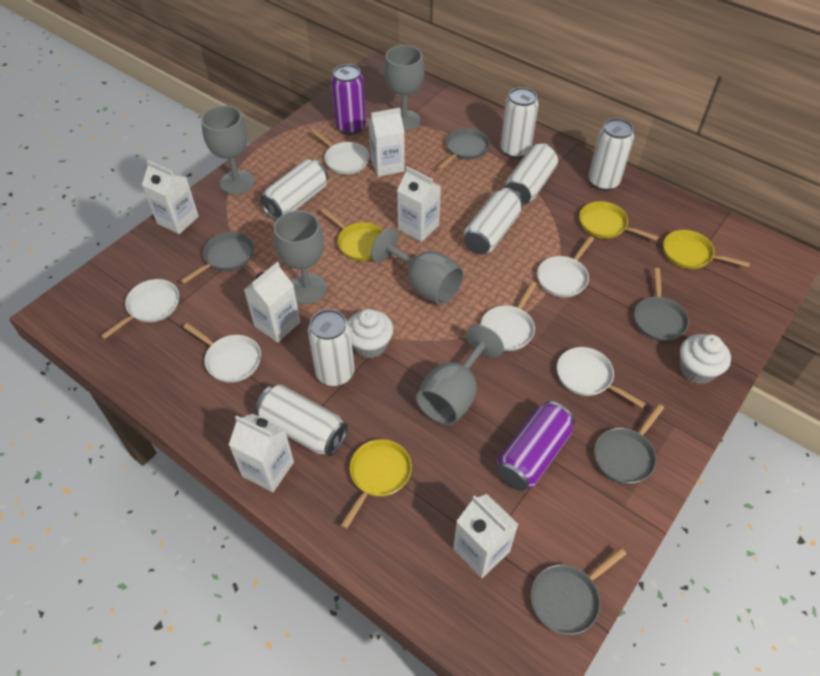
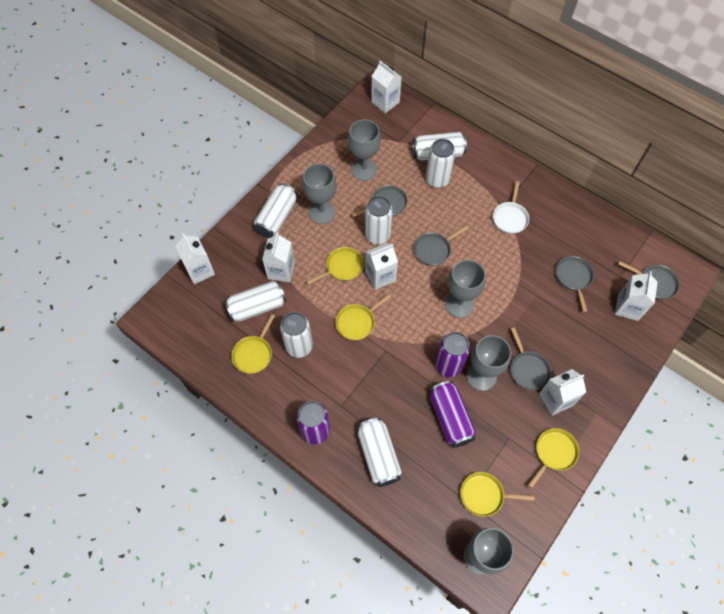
purple can: 2 -> 3
white cupcake: 2 -> 0
white pan: 6 -> 1
yellow pan: 4 -> 5

